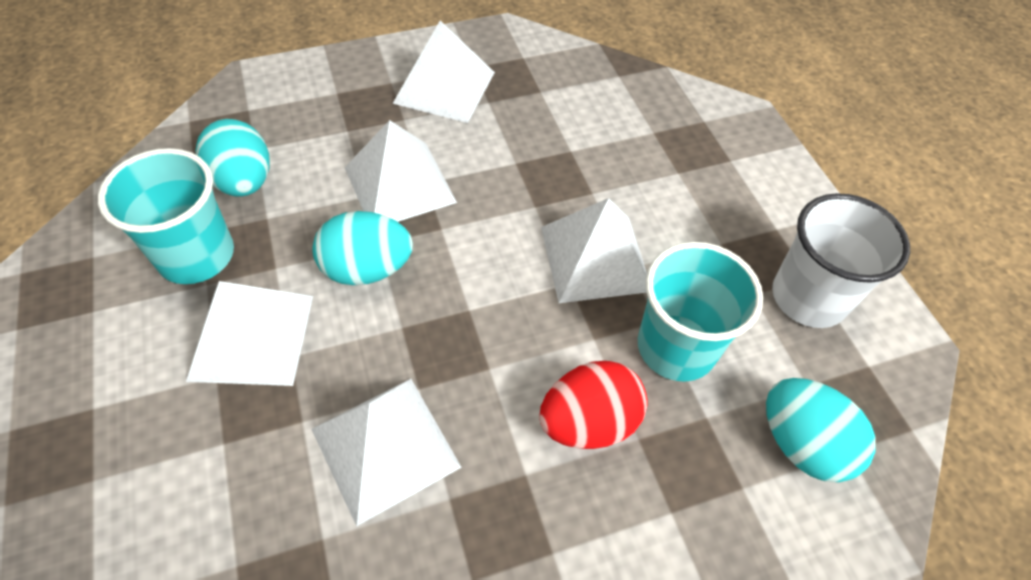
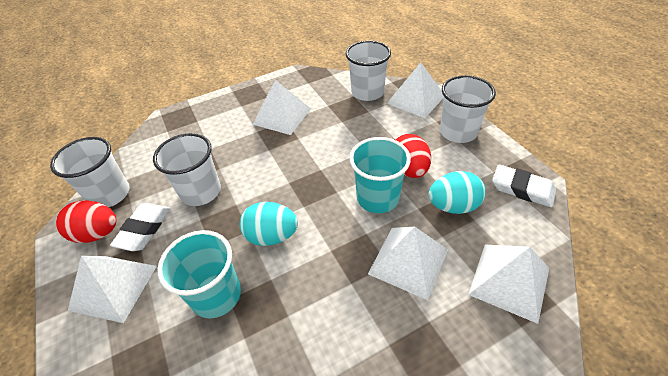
red egg: 1 -> 2
turquoise egg: 3 -> 2
white cup: 1 -> 4
white eraser: 0 -> 2

